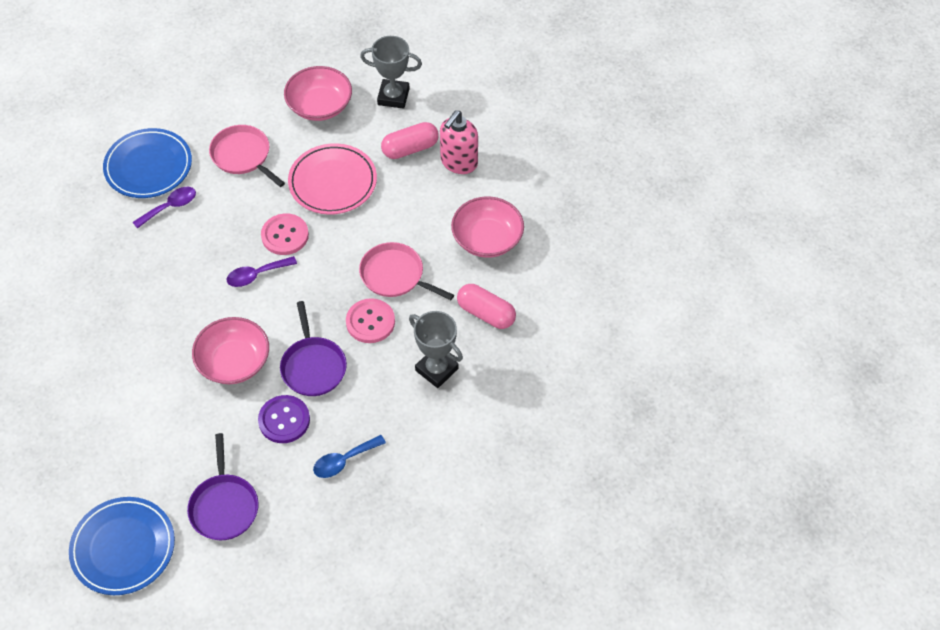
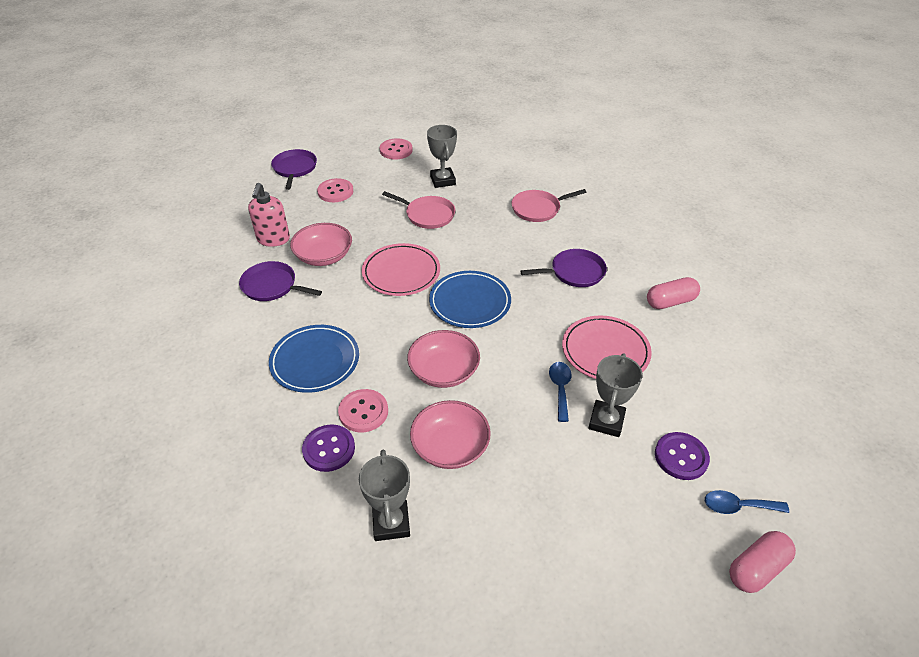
blue spoon: 1 -> 2
grey trophy: 2 -> 3
pink button: 2 -> 3
pink plate: 1 -> 2
purple button: 1 -> 2
purple pan: 2 -> 3
purple spoon: 2 -> 0

